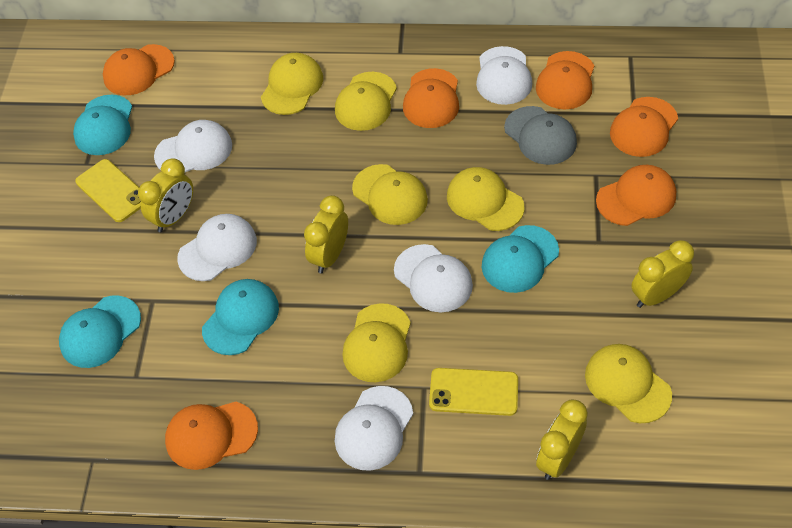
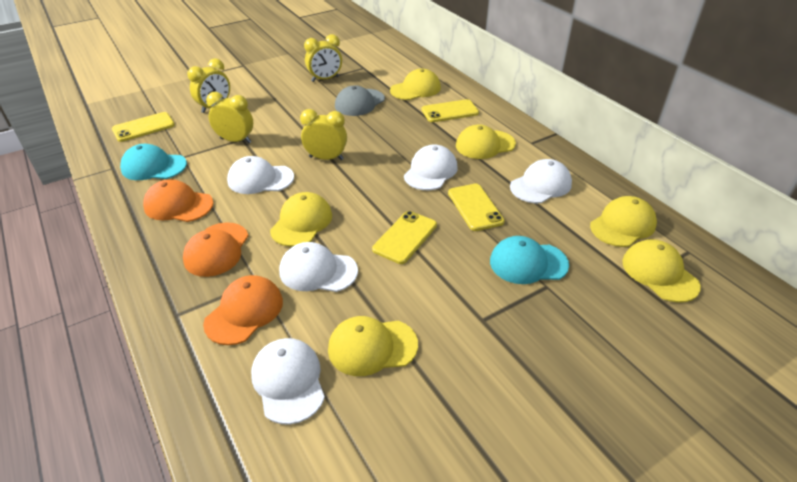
orange cap: 6 -> 3
turquoise cap: 4 -> 2
yellow phone: 2 -> 4

